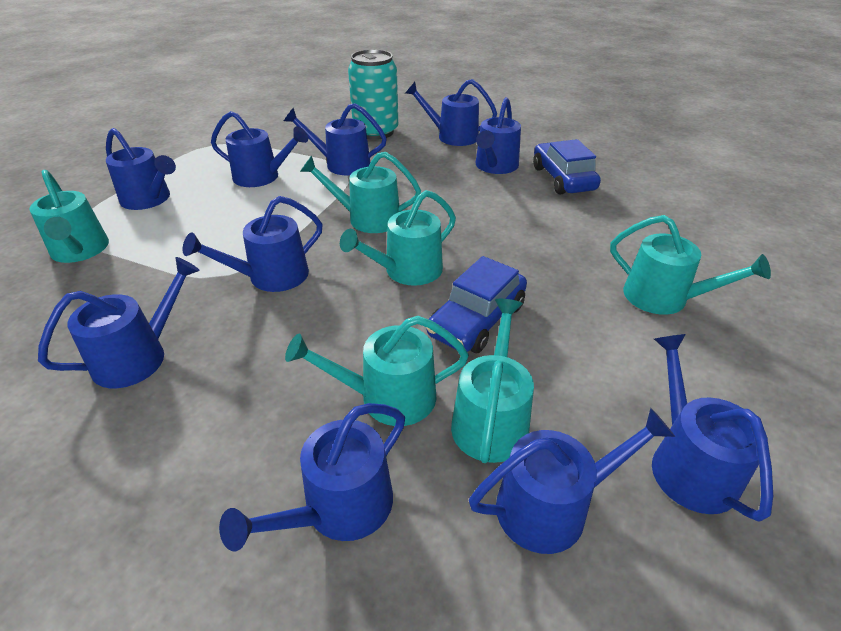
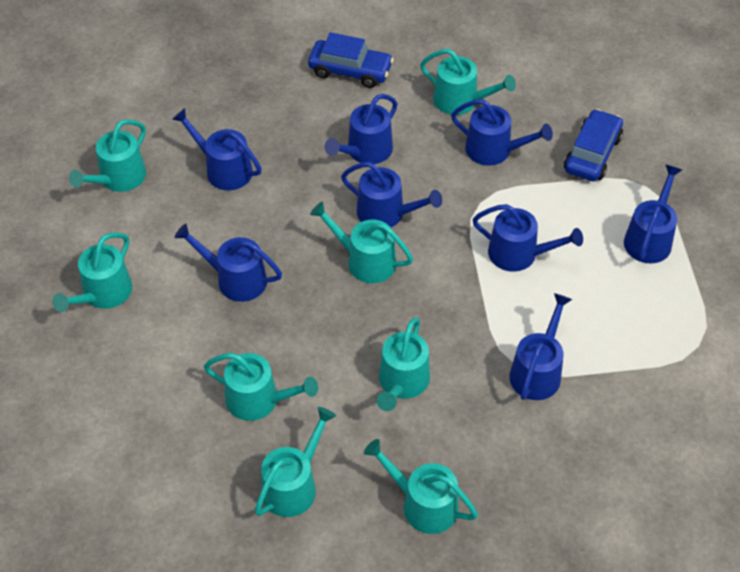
blue watering can: 10 -> 8
turquoise can: 1 -> 0
turquoise watering can: 6 -> 8

